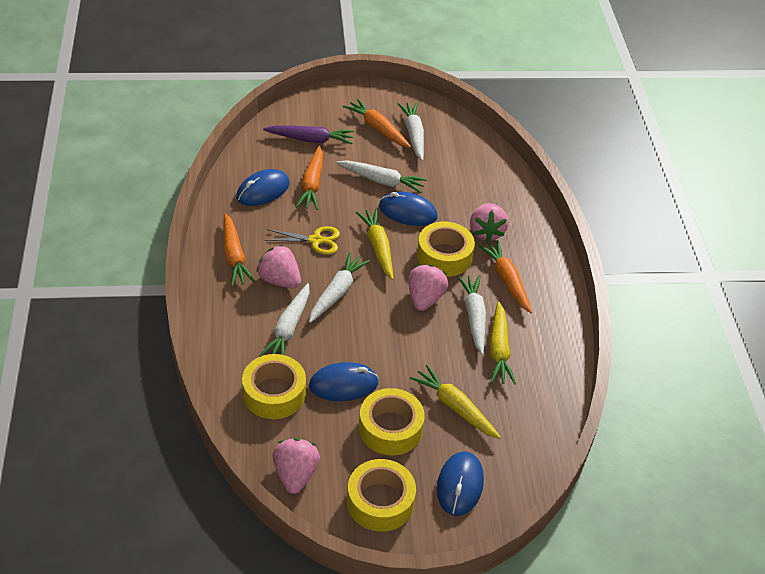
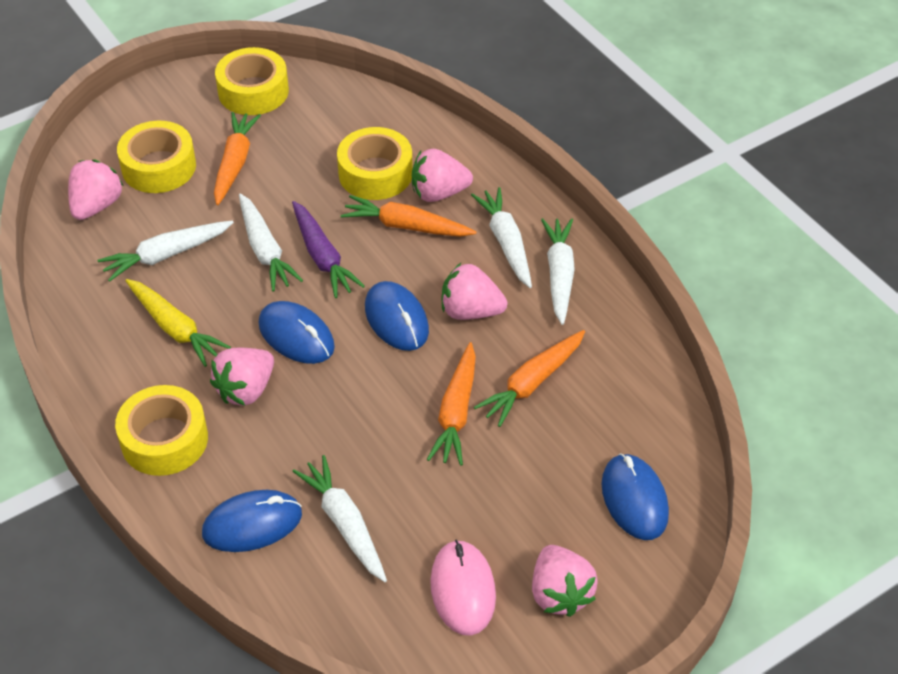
pink mouse: 0 -> 1
pink strawberry: 4 -> 5
yellow carrot: 3 -> 1
yellow scissors: 1 -> 0

